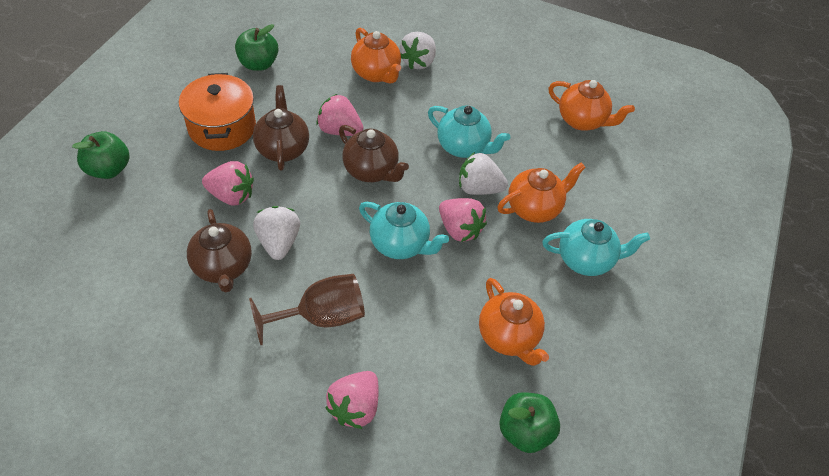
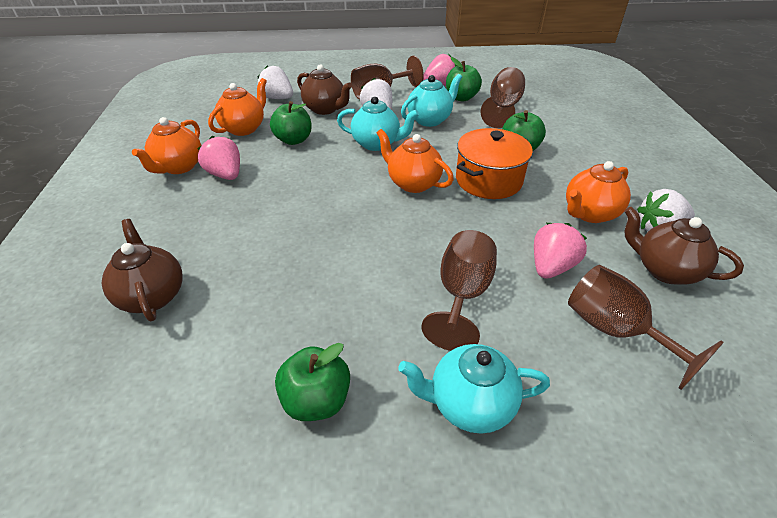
brown goblet: 1 -> 4
green apple: 3 -> 4
pink strawberry: 4 -> 3

